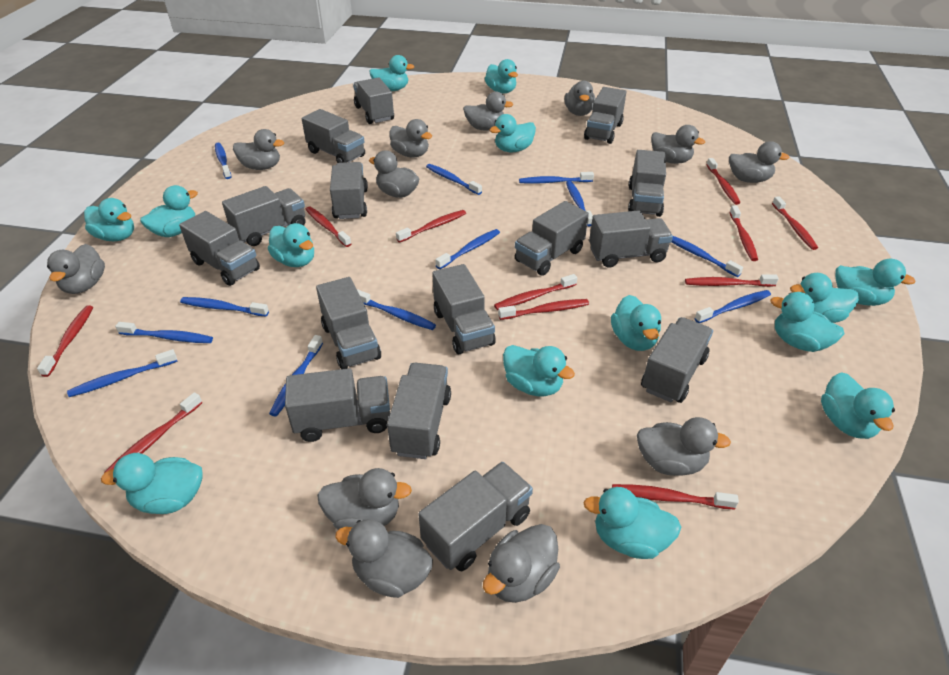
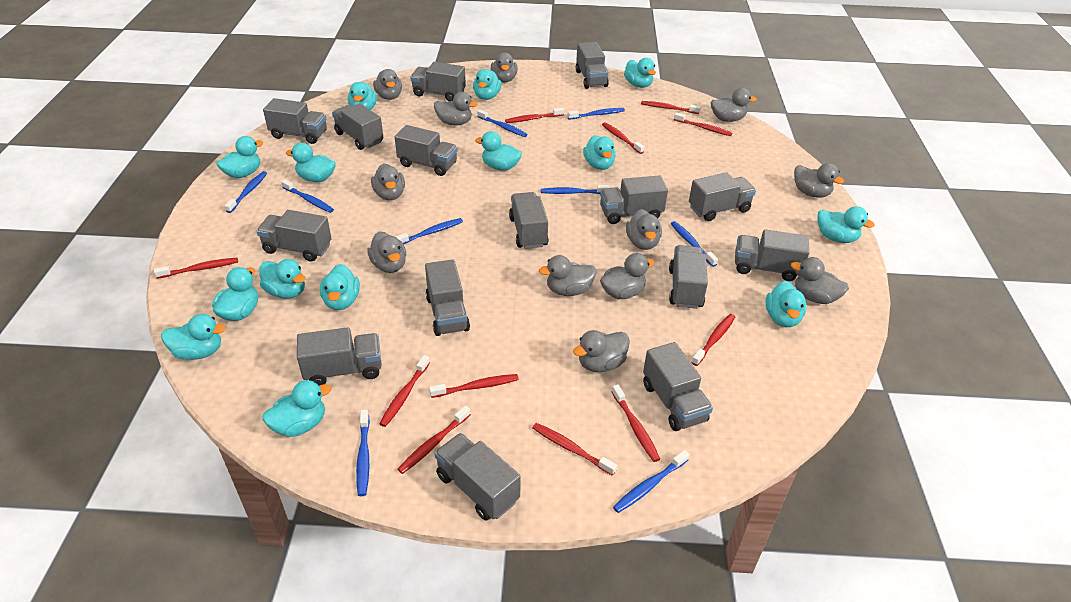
blue toothbrush: 12 -> 9

